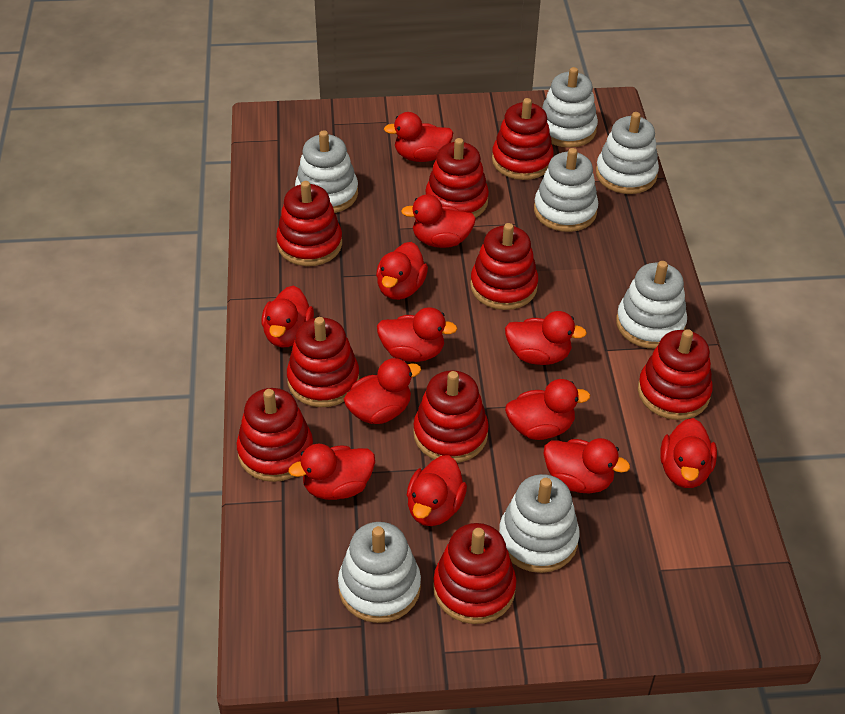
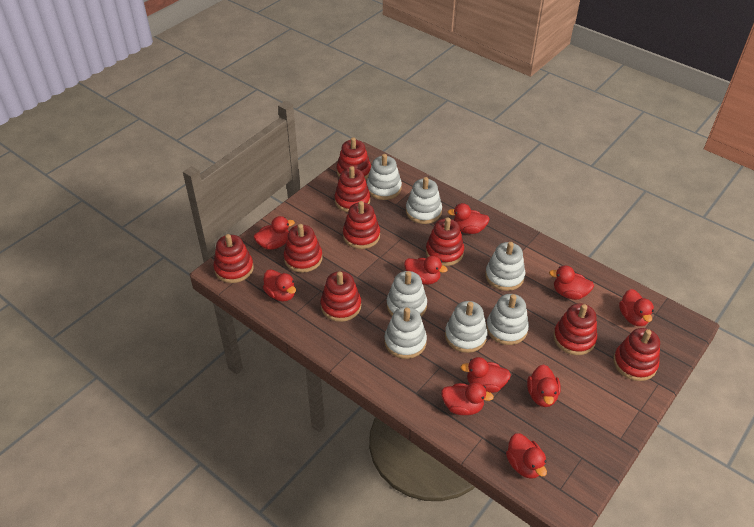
red duck: 12 -> 10

